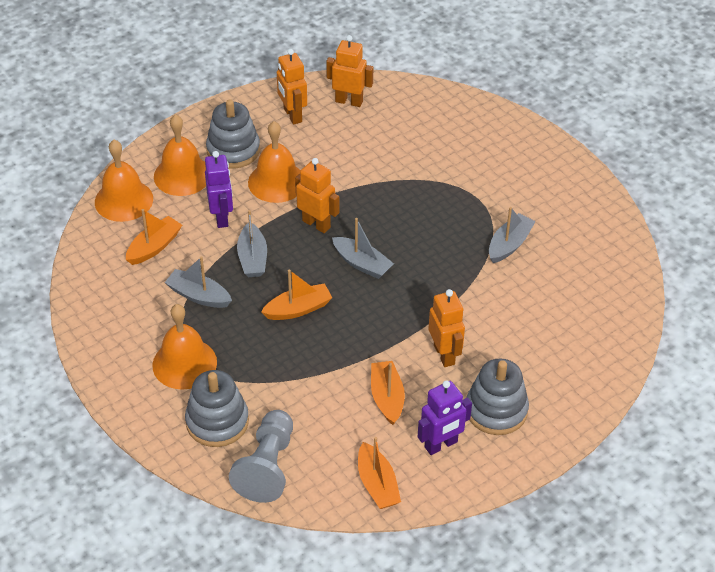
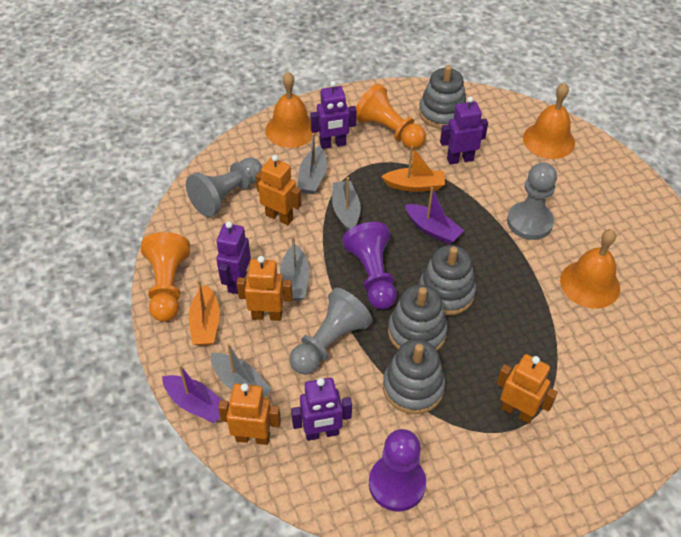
grey pawn: 1 -> 3
grey stacking toy: 3 -> 4
orange bell: 4 -> 3
orange boat: 4 -> 2
orange pawn: 0 -> 2
purple boat: 0 -> 2
purple pawn: 0 -> 2
purple robot: 2 -> 4

